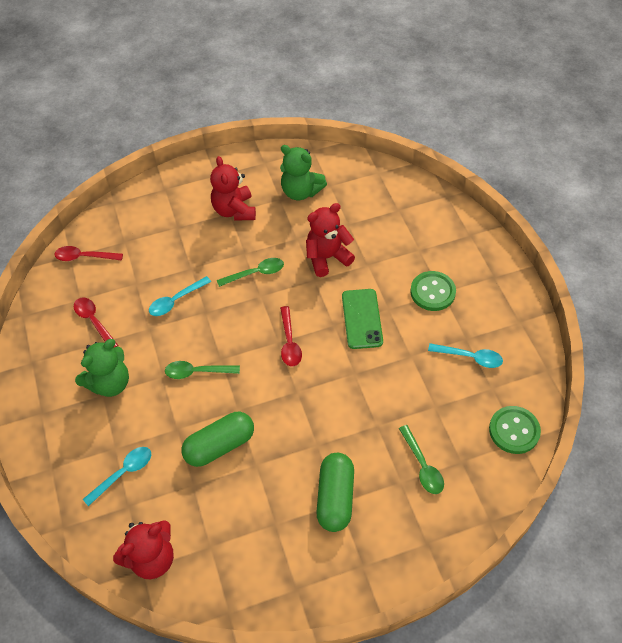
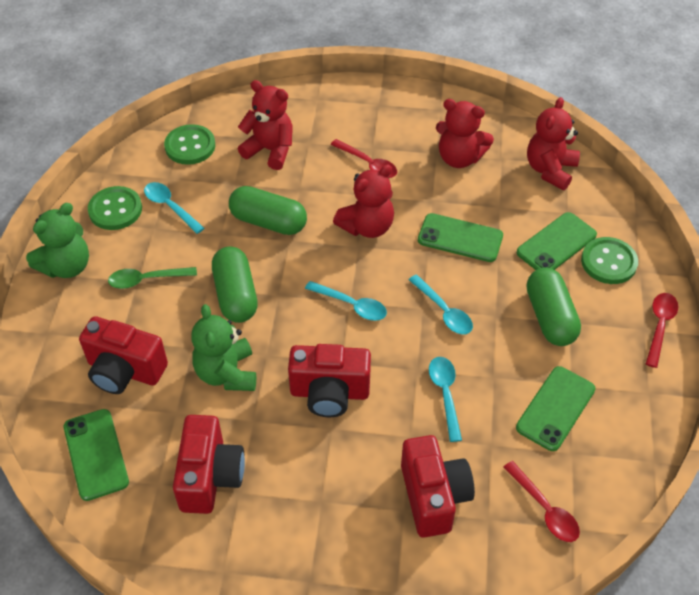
green button: 2 -> 3
green capsule: 2 -> 3
green phone: 1 -> 4
green spoon: 3 -> 1
red camera: 0 -> 4
red teddy bear: 3 -> 4
turquoise spoon: 3 -> 4

